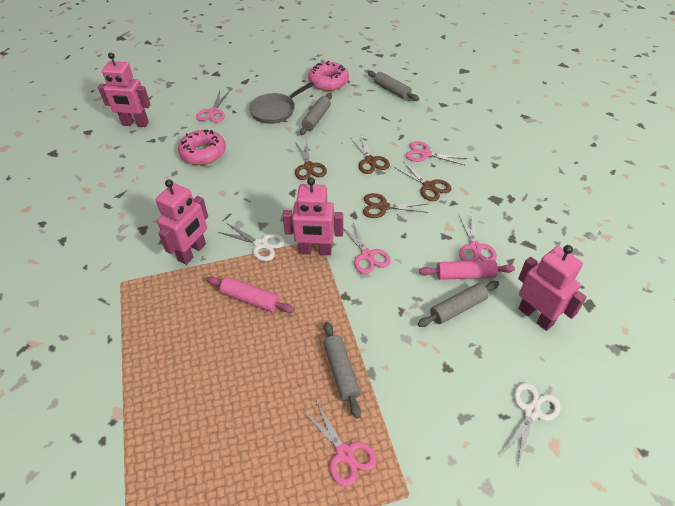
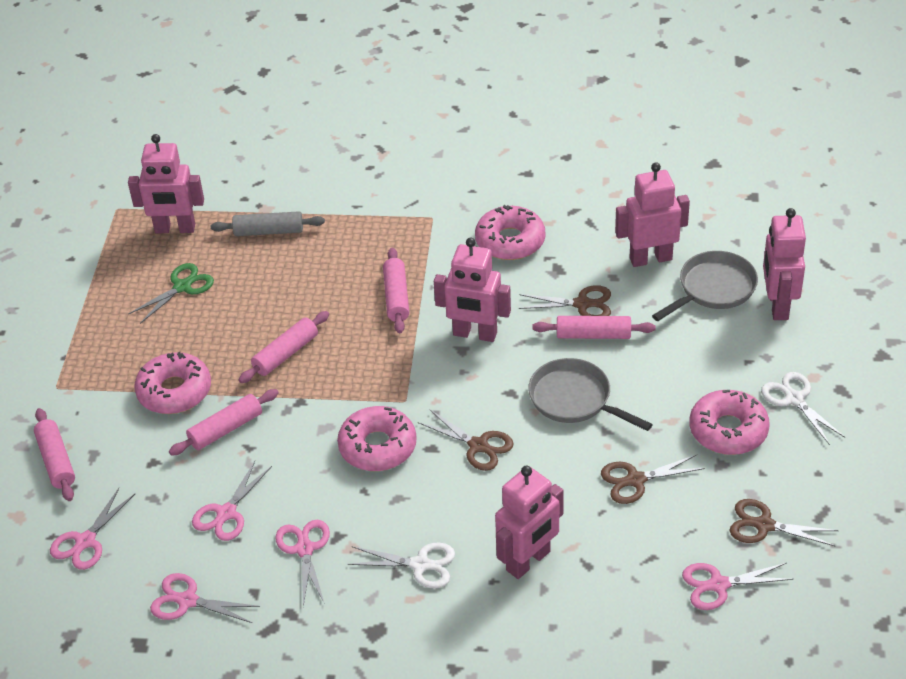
green scissors: 0 -> 1
grey pan: 1 -> 2
grey rolling pin: 4 -> 1
pink donut: 2 -> 4
pink robot: 4 -> 5
pink rolling pin: 2 -> 5

